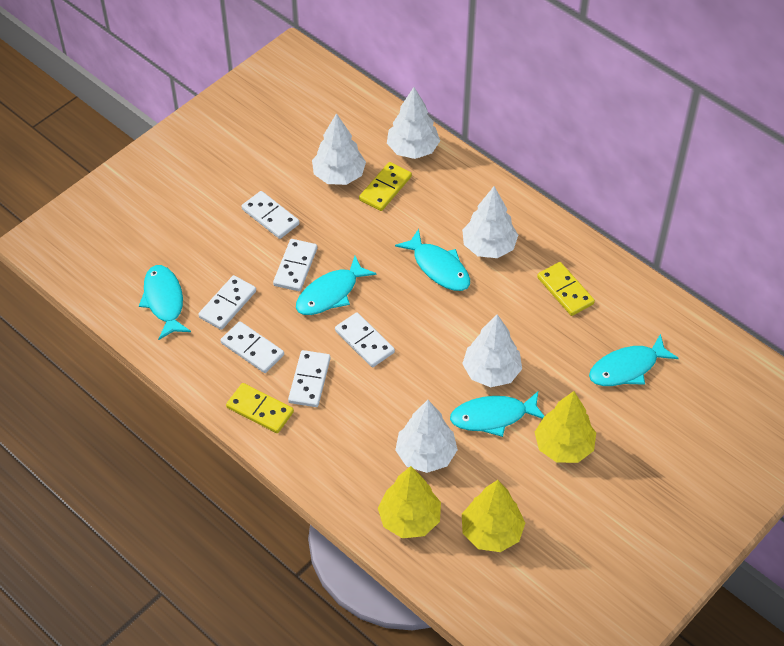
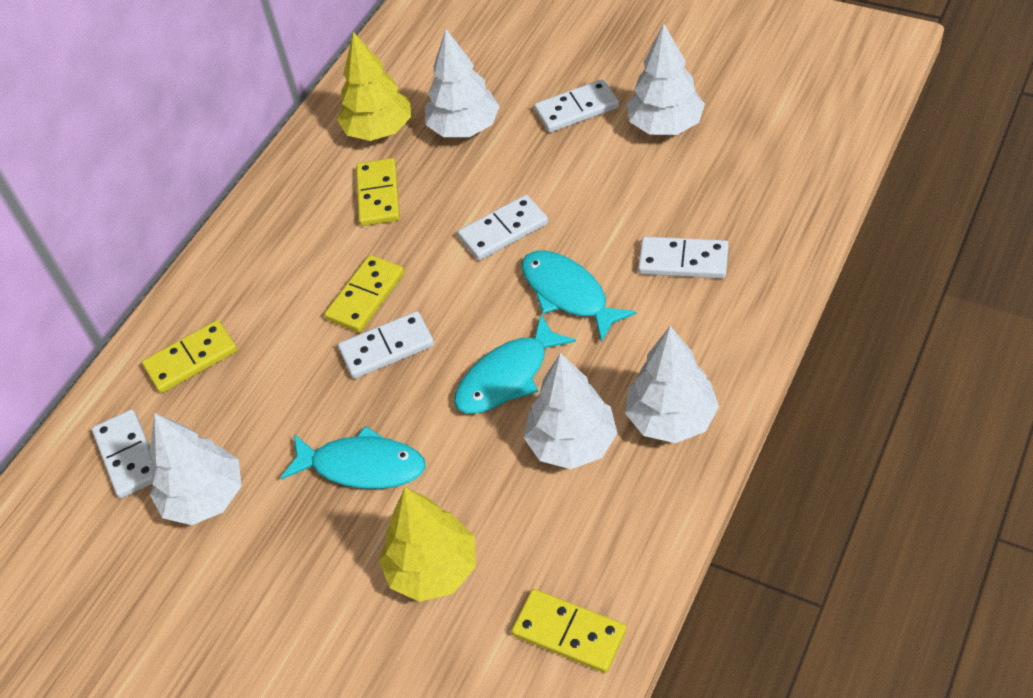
turquoise fish: 5 -> 3
white domino: 6 -> 5
yellow domino: 3 -> 4
yellow tree: 3 -> 2

